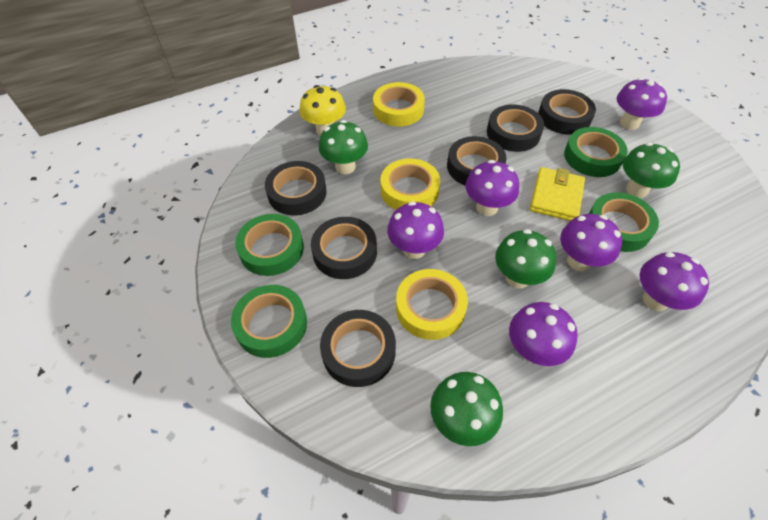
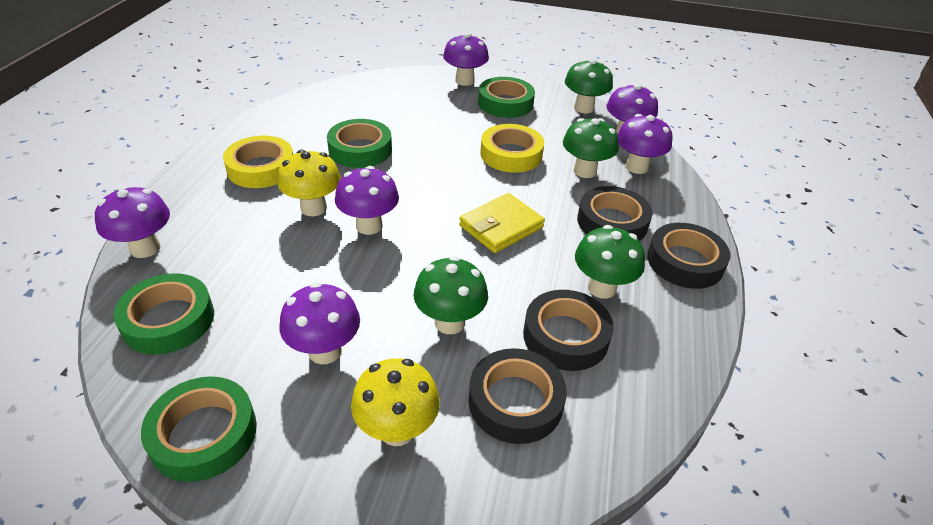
black tape: 6 -> 4
yellow mushroom: 1 -> 2
yellow tape: 3 -> 2

